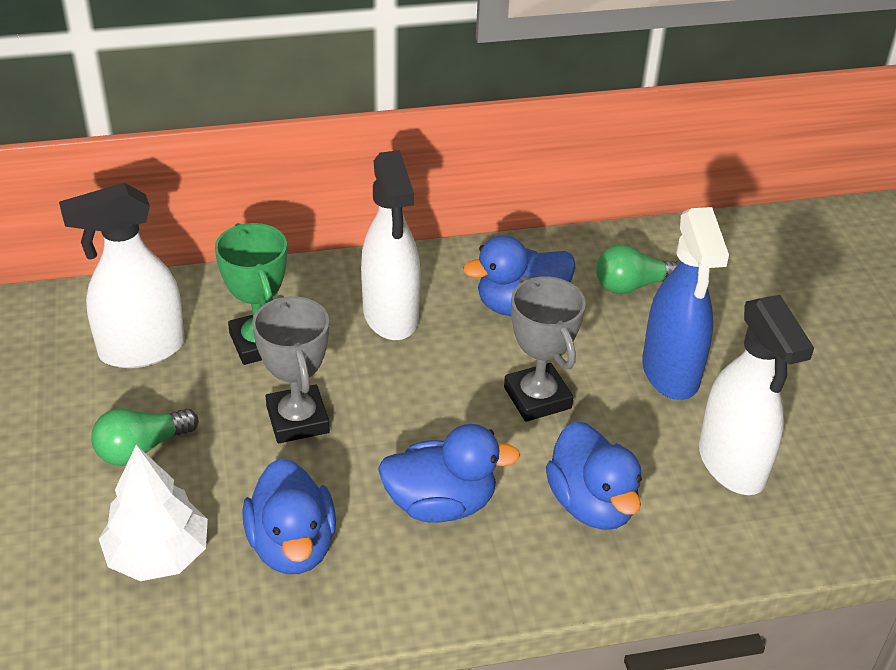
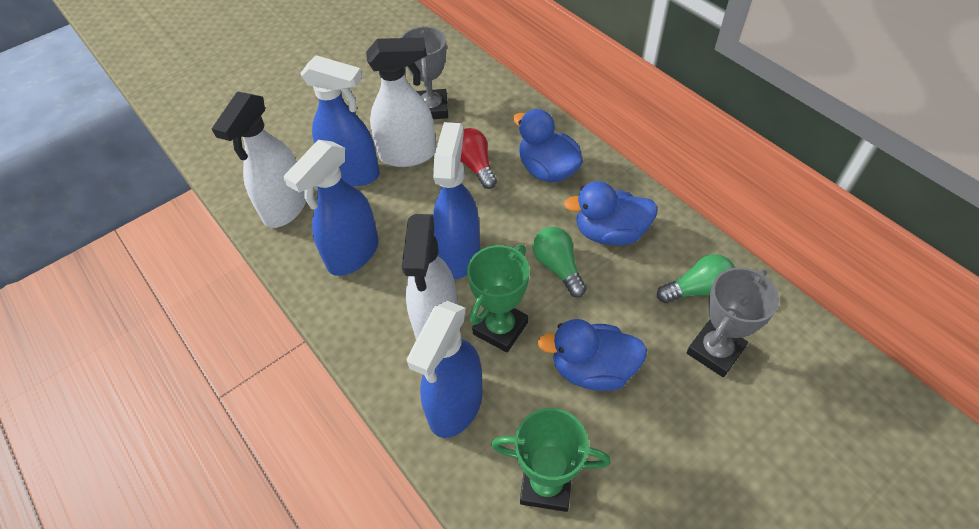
blue duck: 4 -> 3
blue spray bottle: 1 -> 4
green trophy: 1 -> 2
red light bulb: 0 -> 1
white tree: 1 -> 0

